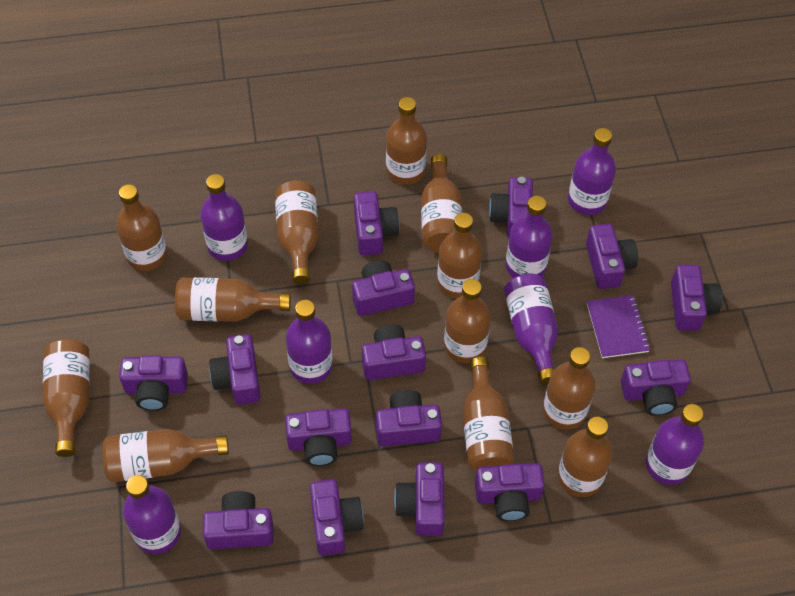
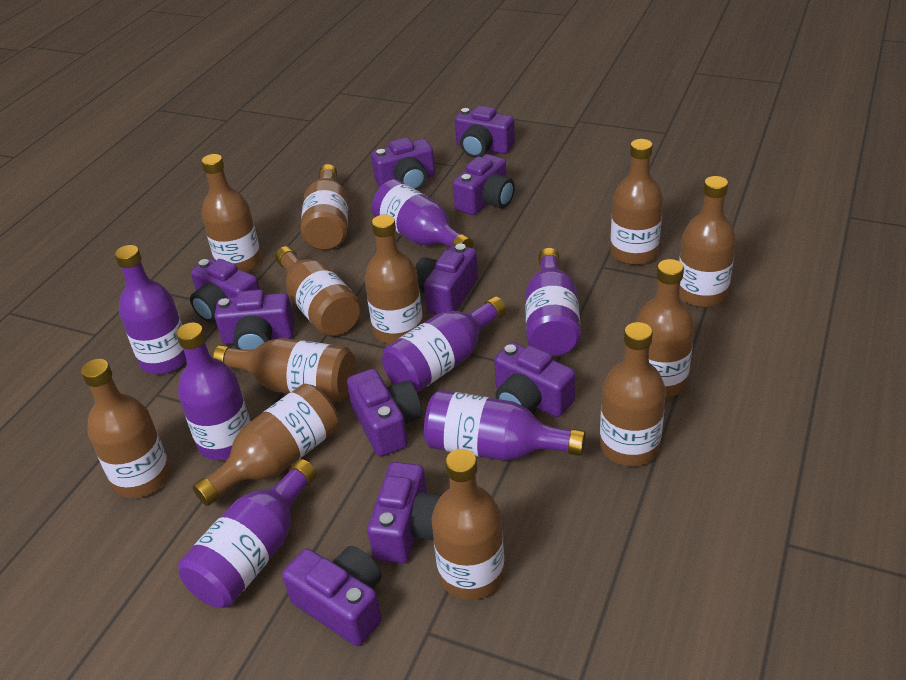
purple camera: 15 -> 10
purple notebook: 1 -> 0

